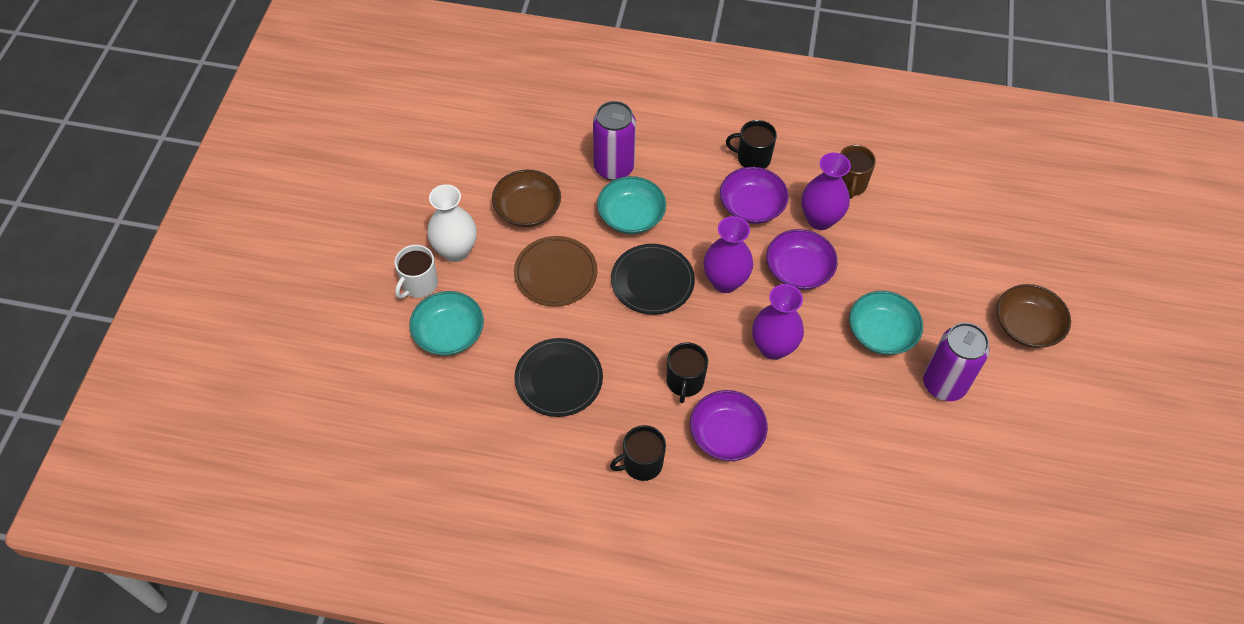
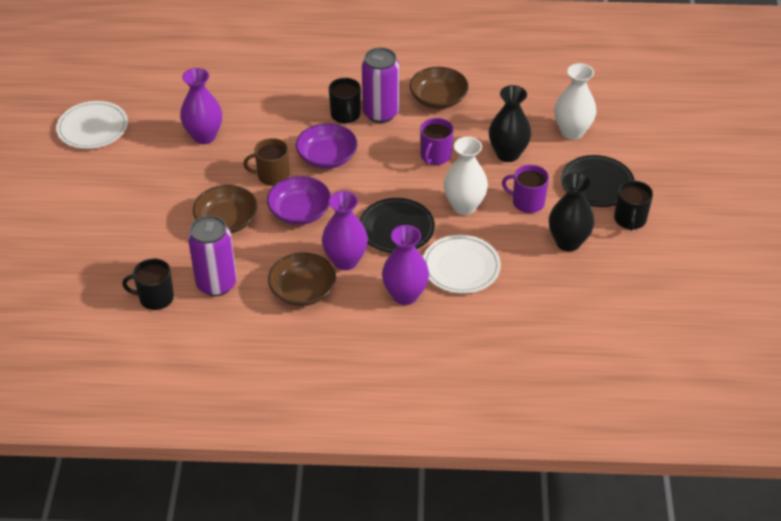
black vase: 0 -> 2
brown bowl: 2 -> 3
brown plate: 1 -> 0
purple bowl: 3 -> 2
purple mug: 0 -> 2
turquoise bowl: 3 -> 0
white mug: 1 -> 0
white plate: 0 -> 2
white vase: 1 -> 2

